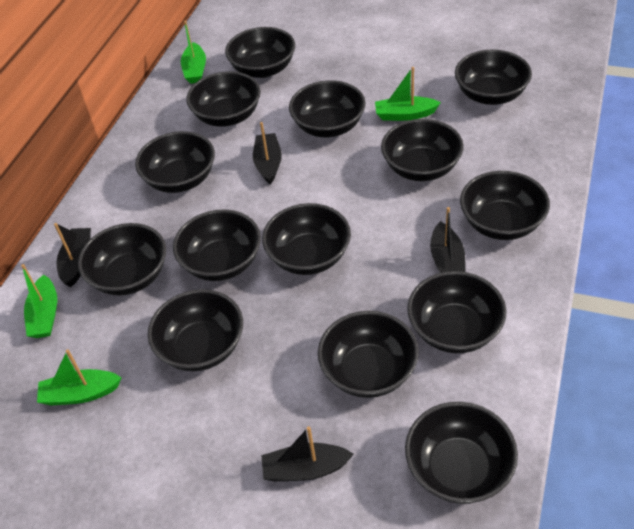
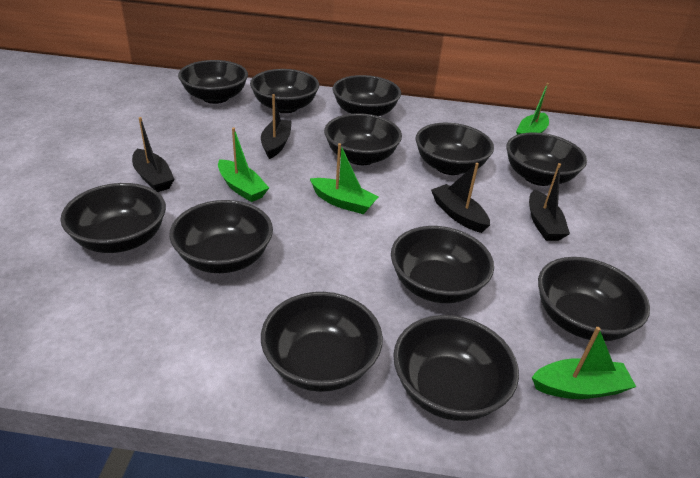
black bowl: 14 -> 12

